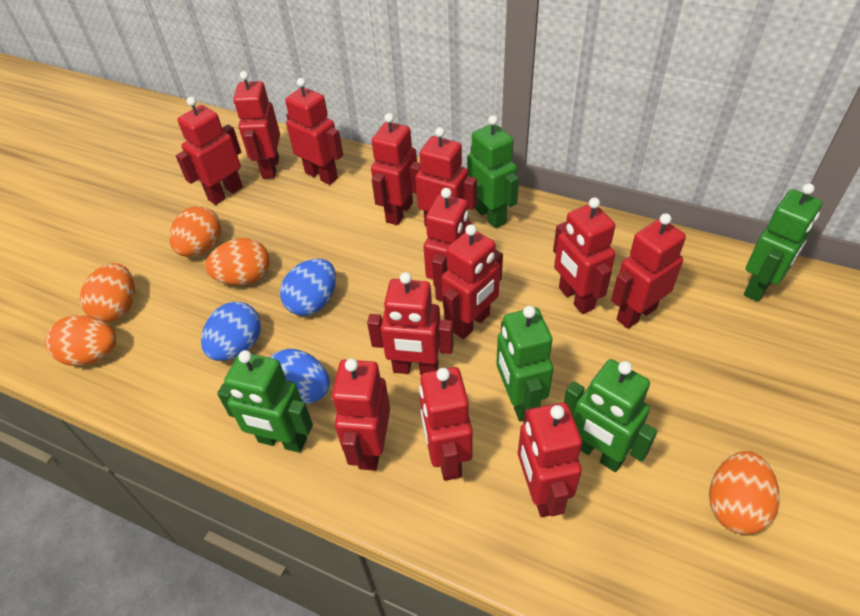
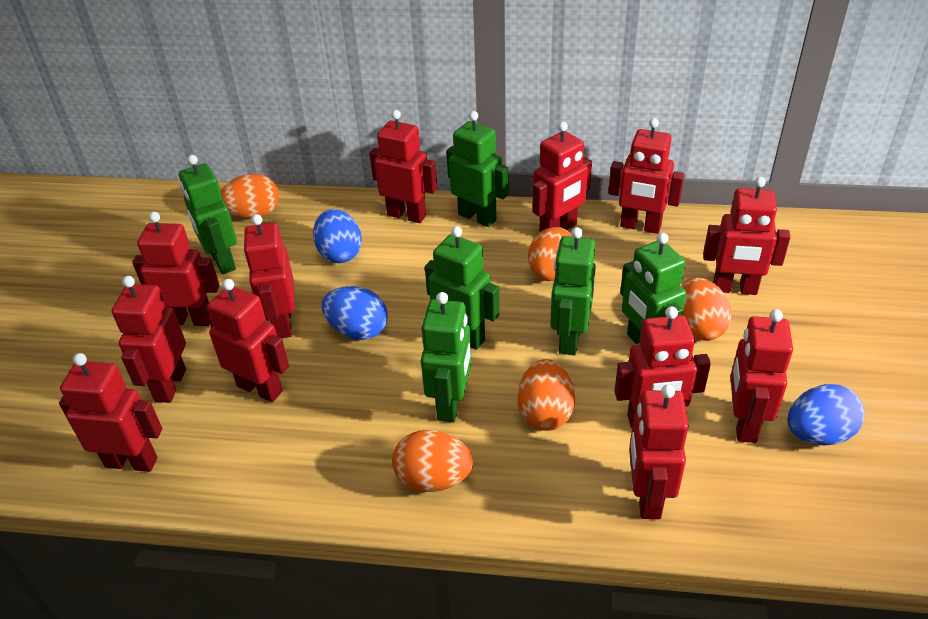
green robot: 5 -> 6
red robot: 13 -> 12

